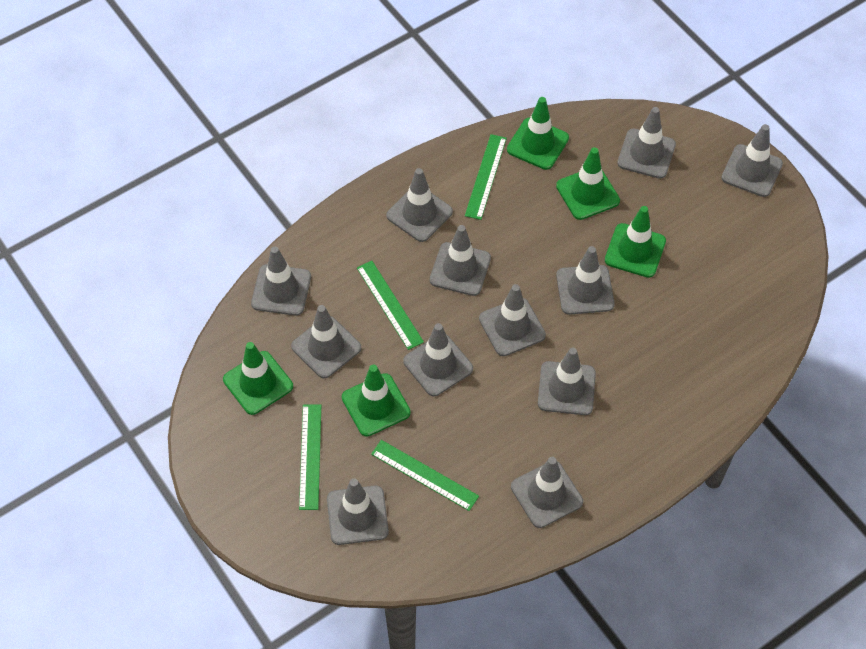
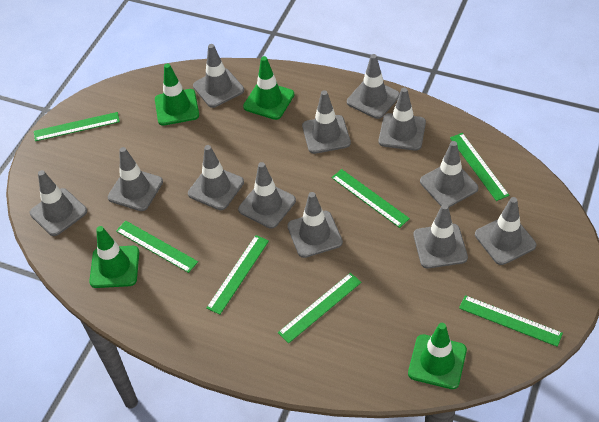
green ruler: 4 -> 7
green traffic cone: 5 -> 4

